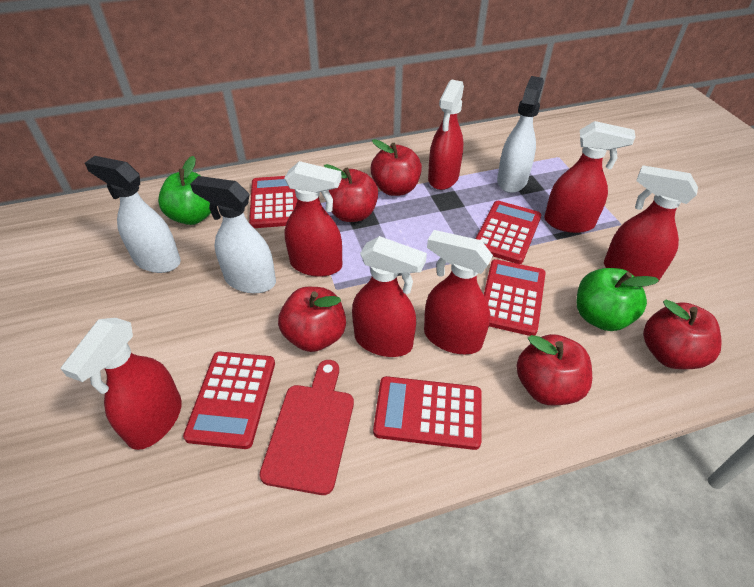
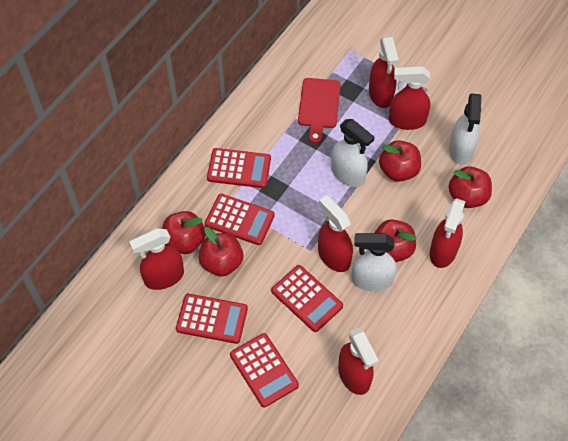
green apple: 2 -> 0
red spray bottle: 7 -> 6

